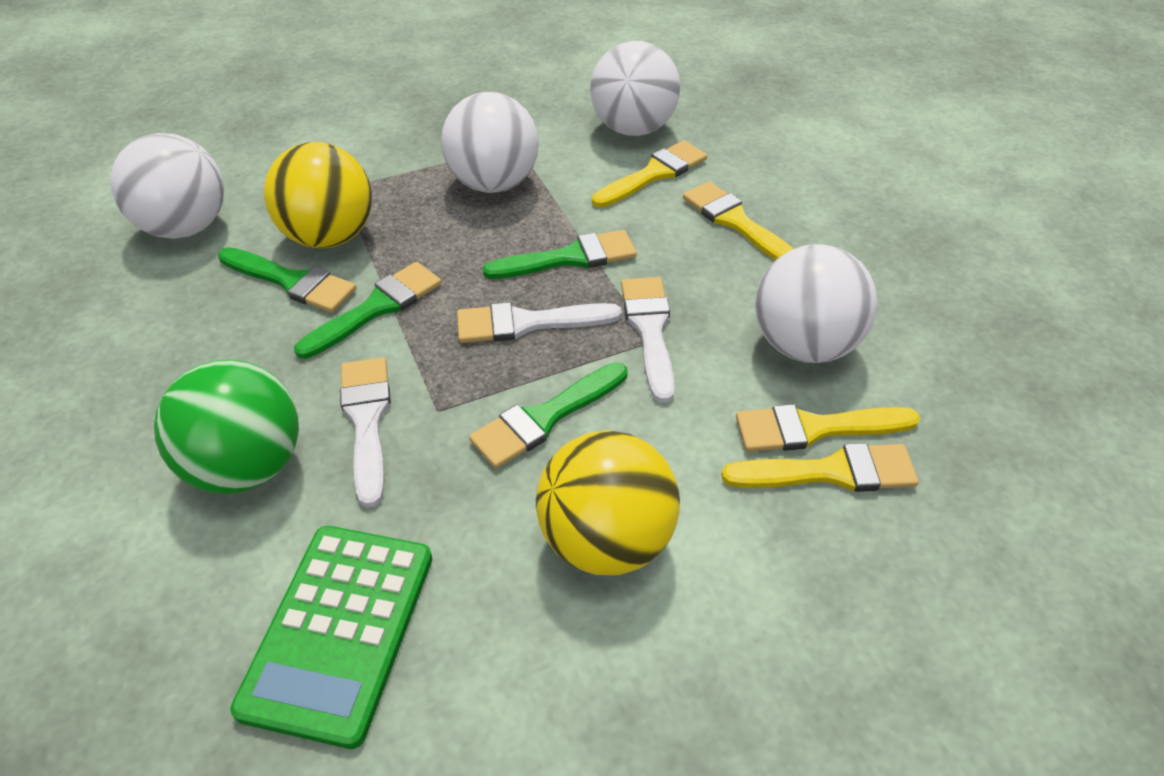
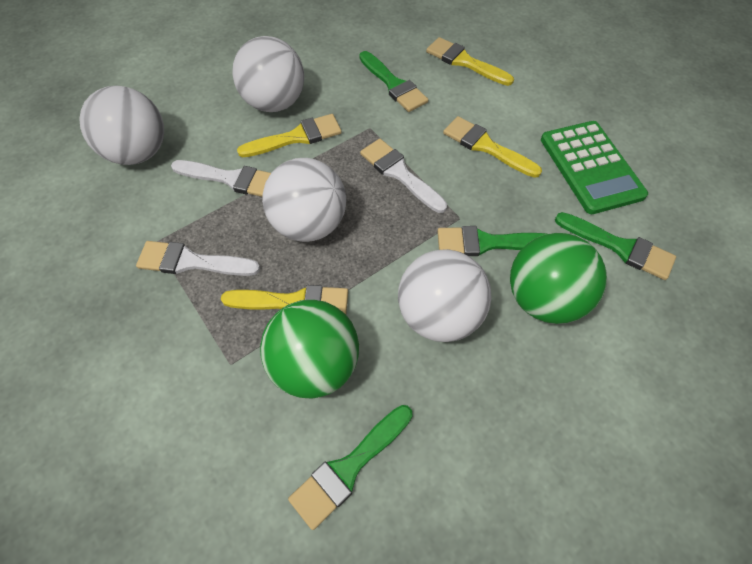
green ball: 1 -> 2
yellow ball: 2 -> 0

